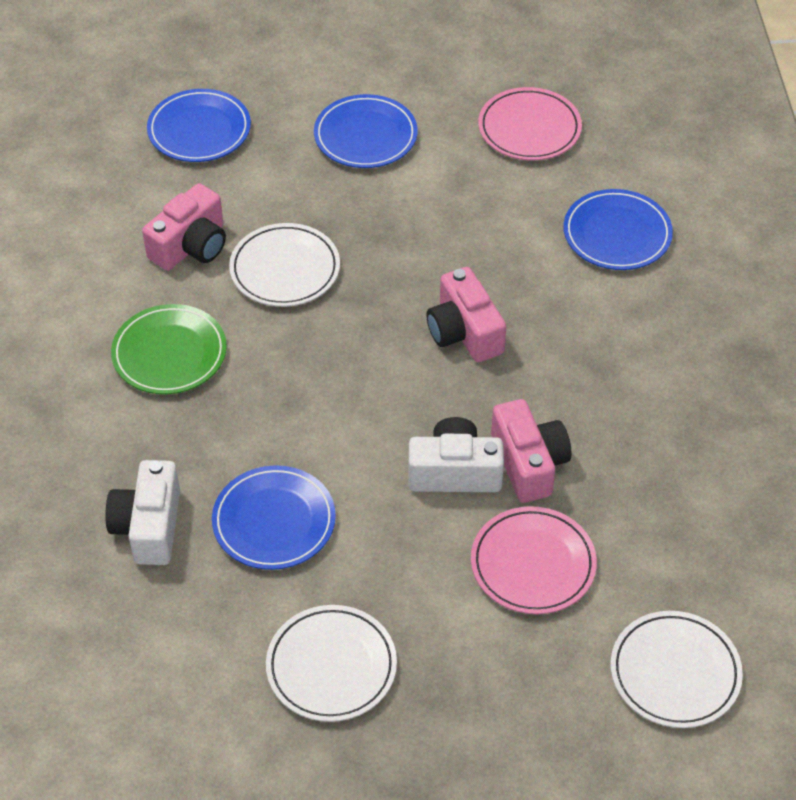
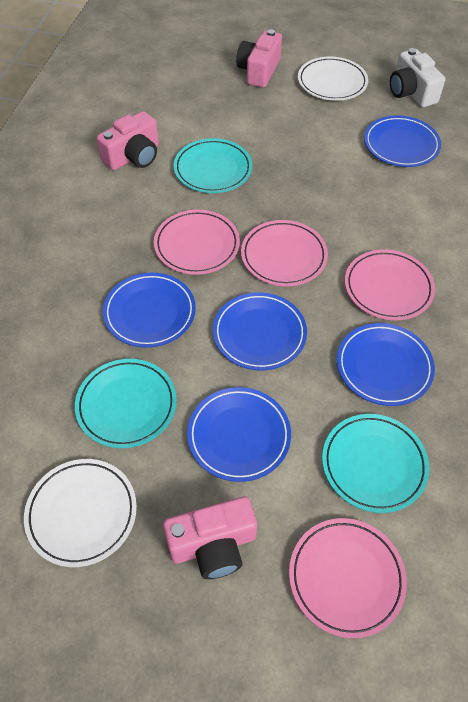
blue plate: 4 -> 5
green plate: 1 -> 0
pink plate: 2 -> 4
turquoise plate: 0 -> 3
white camera: 2 -> 1
white plate: 3 -> 2

